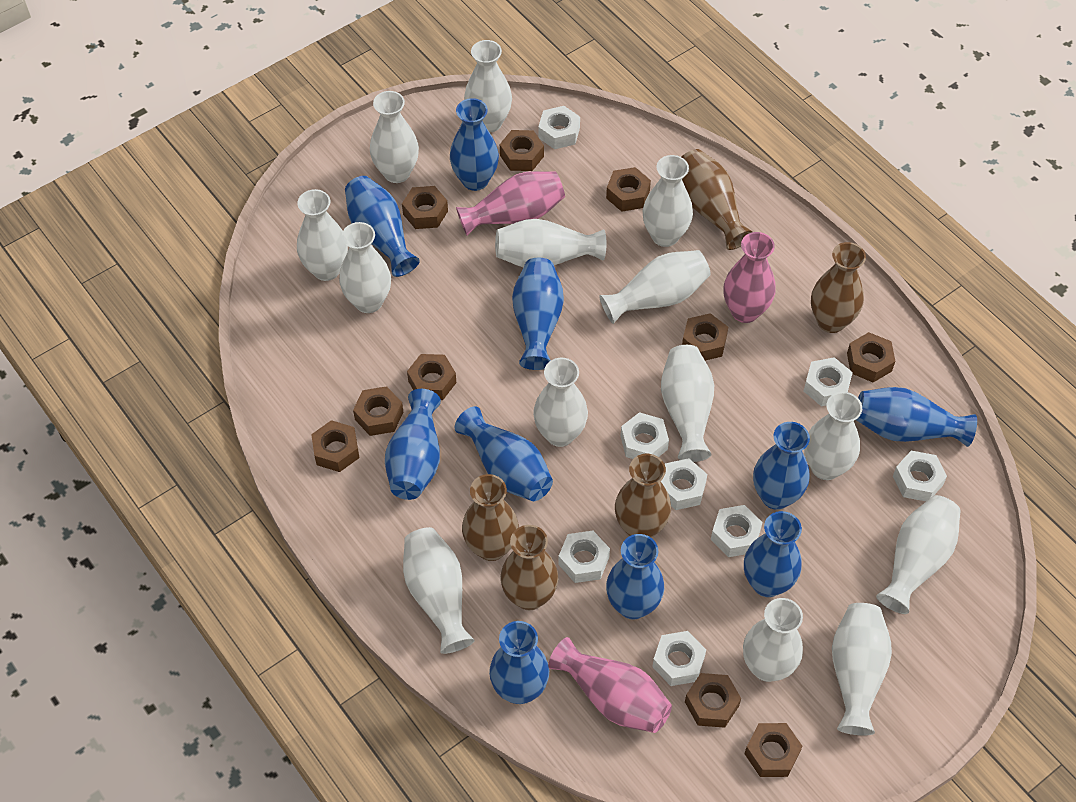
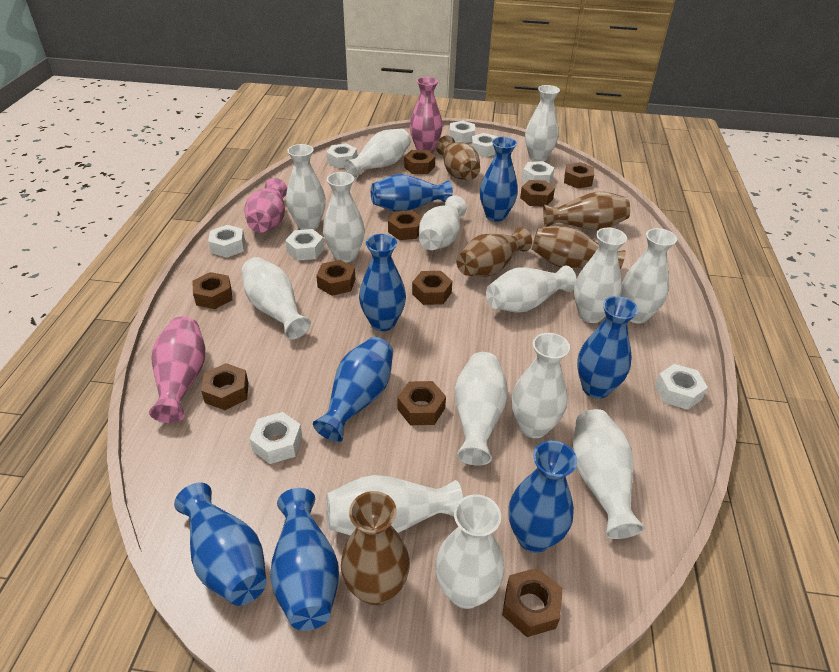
blue vase: 10 -> 8

